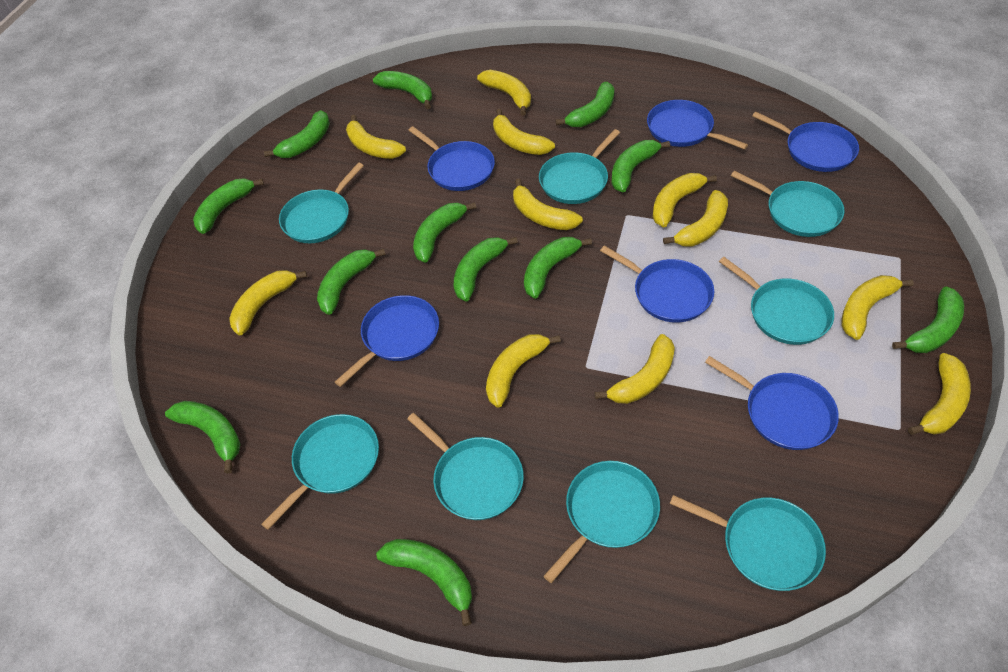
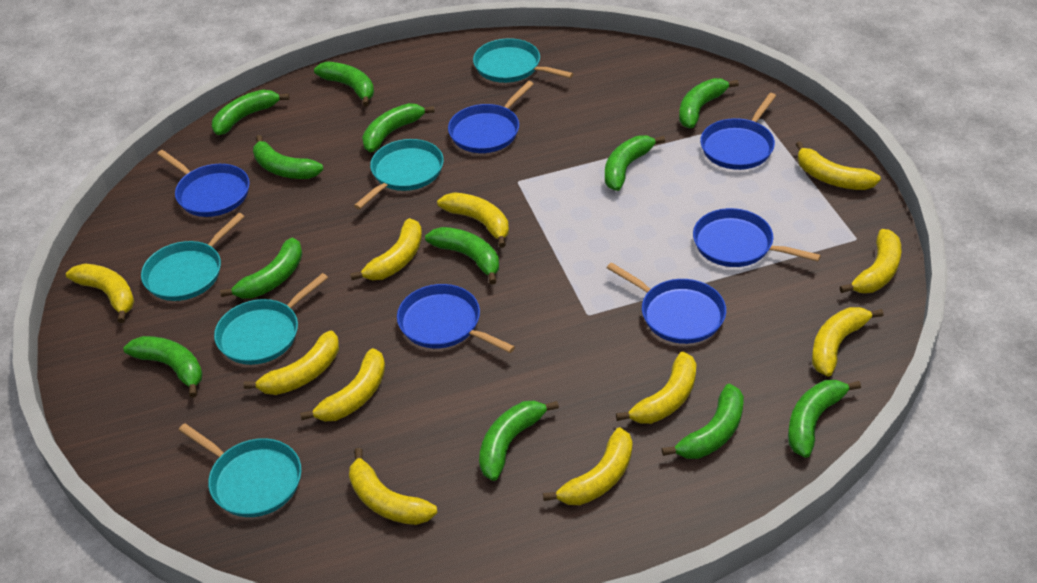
turquoise pan: 8 -> 5

